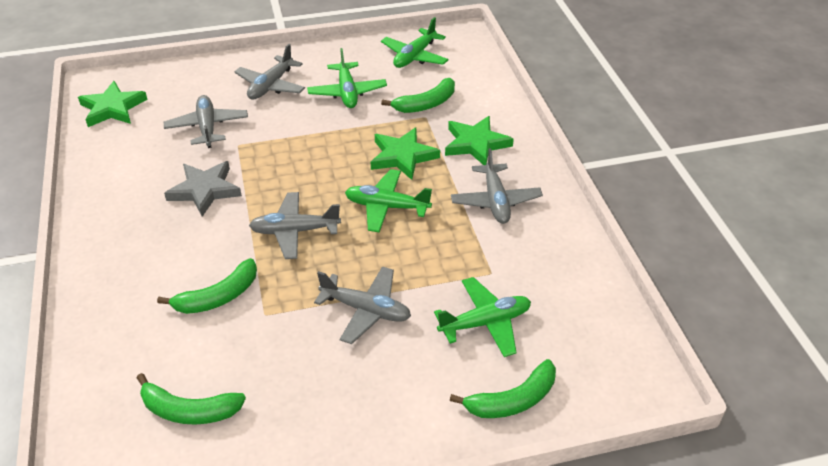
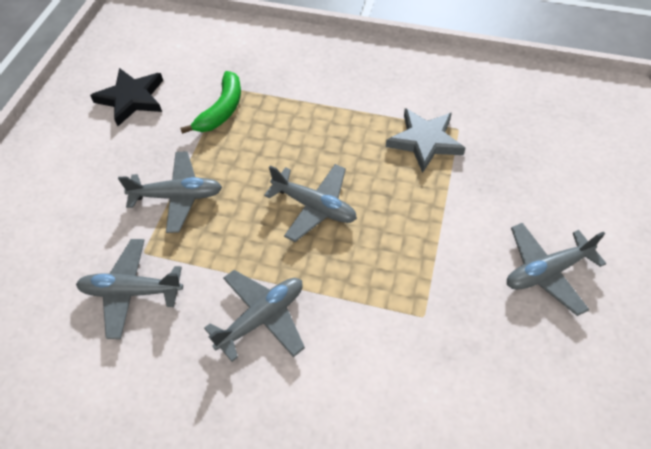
black star: 0 -> 1
green banana: 4 -> 1
green plane: 4 -> 0
green star: 3 -> 0

